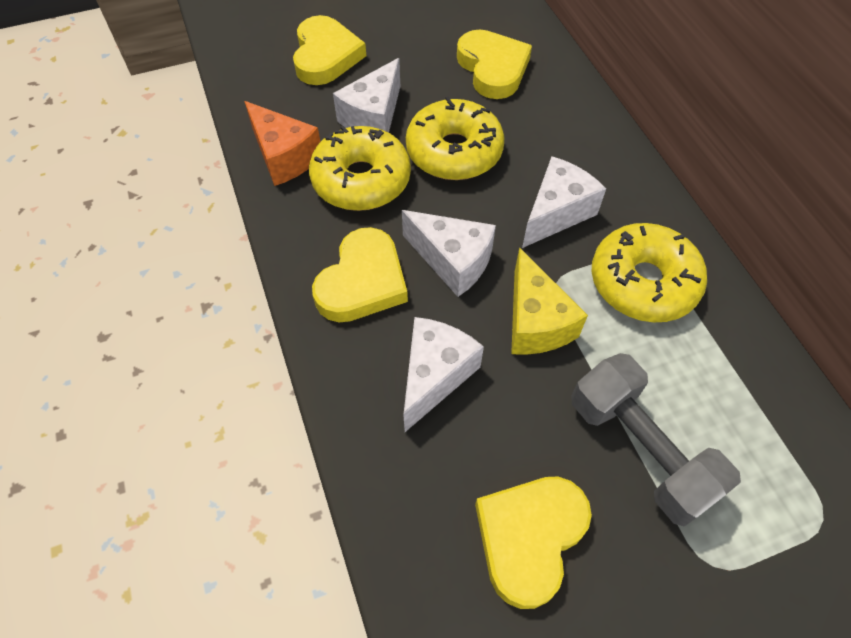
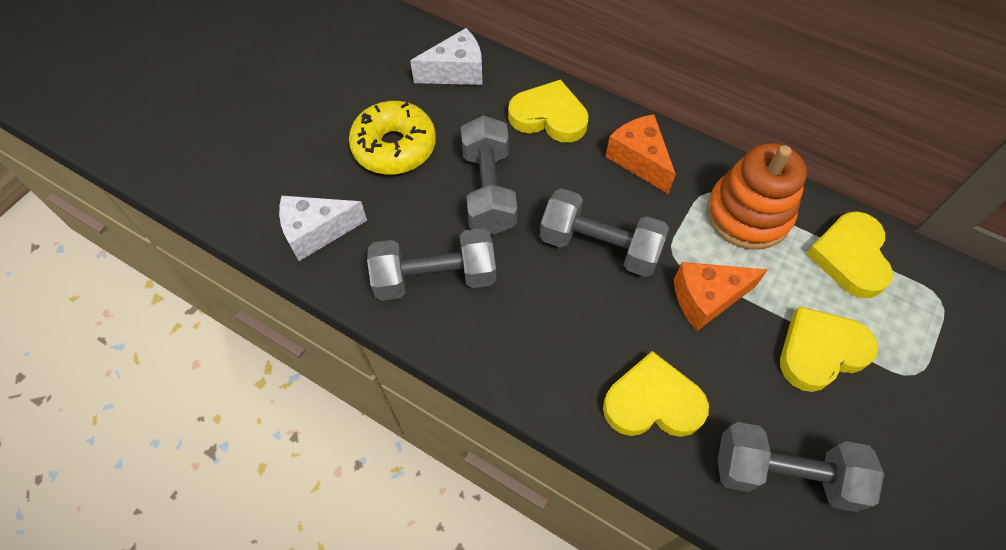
grey dumbbell: 1 -> 4
orange cheese: 1 -> 2
orange stacking toy: 0 -> 1
white cheese: 4 -> 2
yellow cheese: 1 -> 0
yellow donut: 3 -> 1

